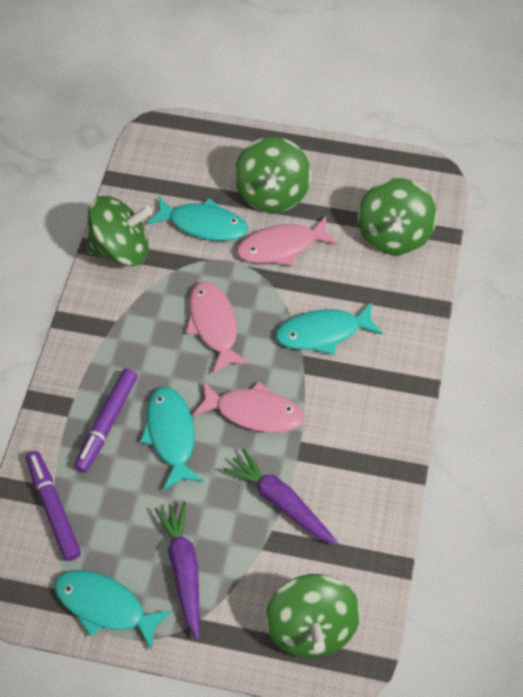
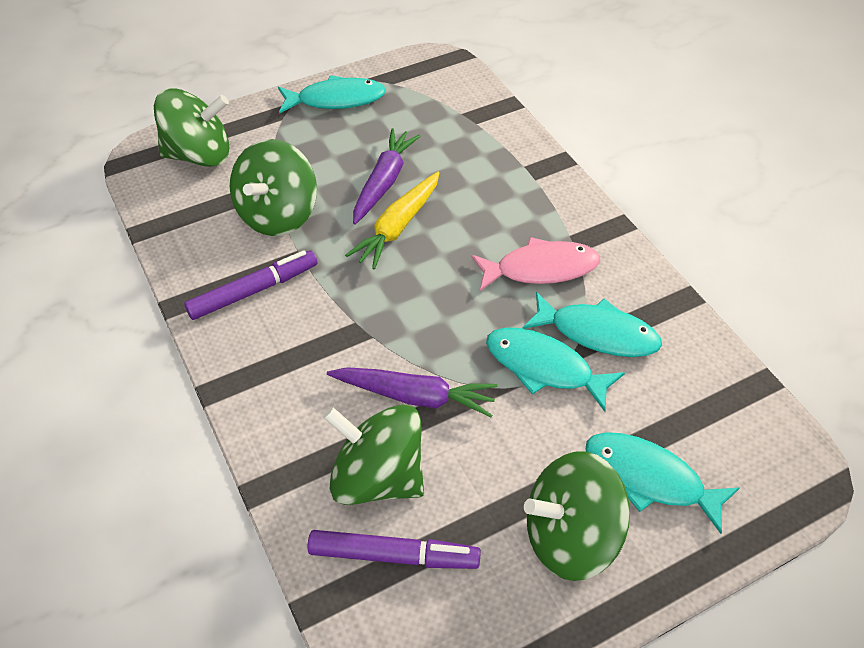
pink fish: 3 -> 1
yellow carrot: 0 -> 1

